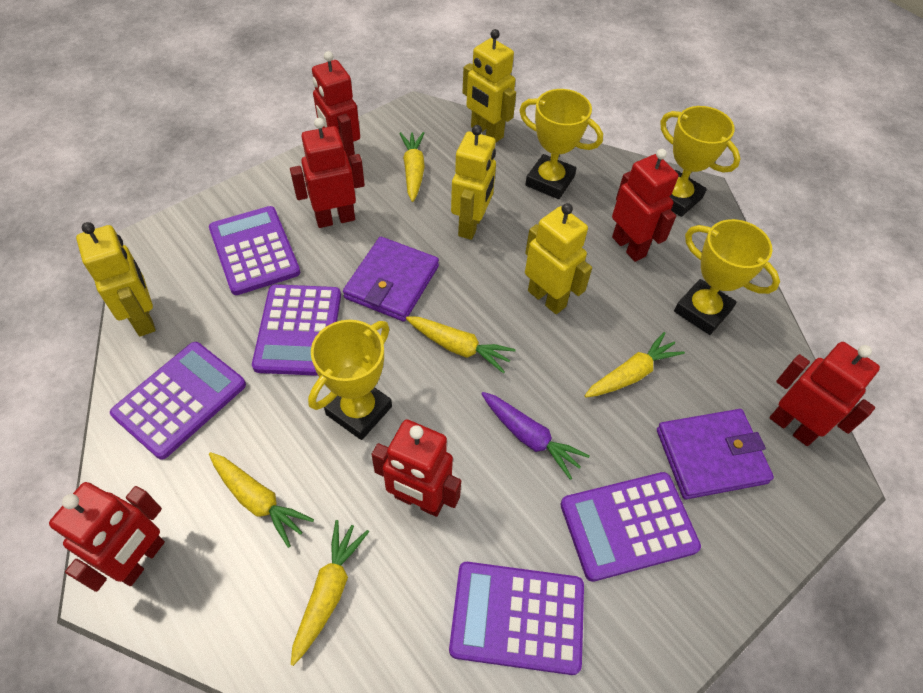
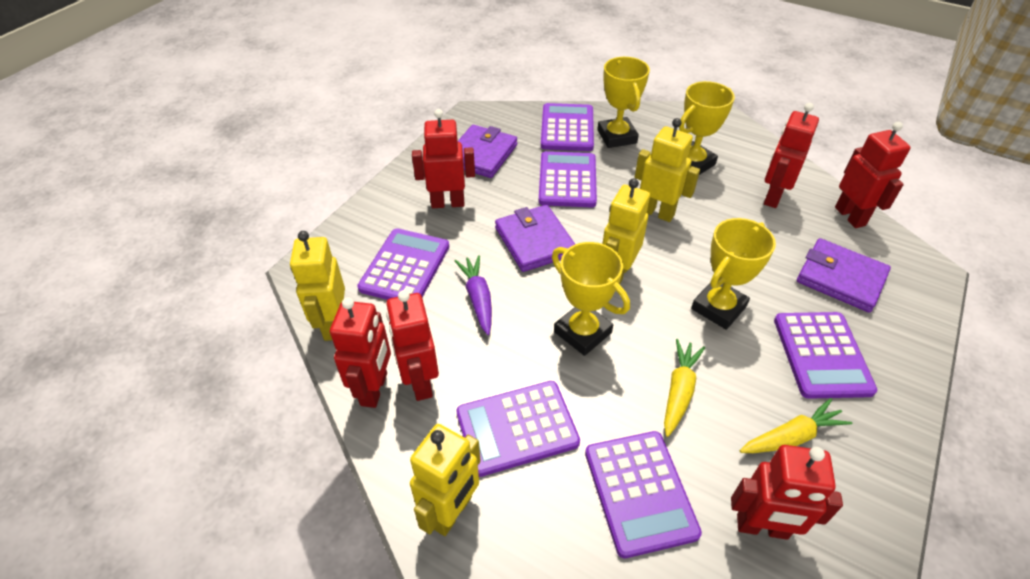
purple calculator: 5 -> 6
purple wallet: 2 -> 3
yellow carrot: 5 -> 2

